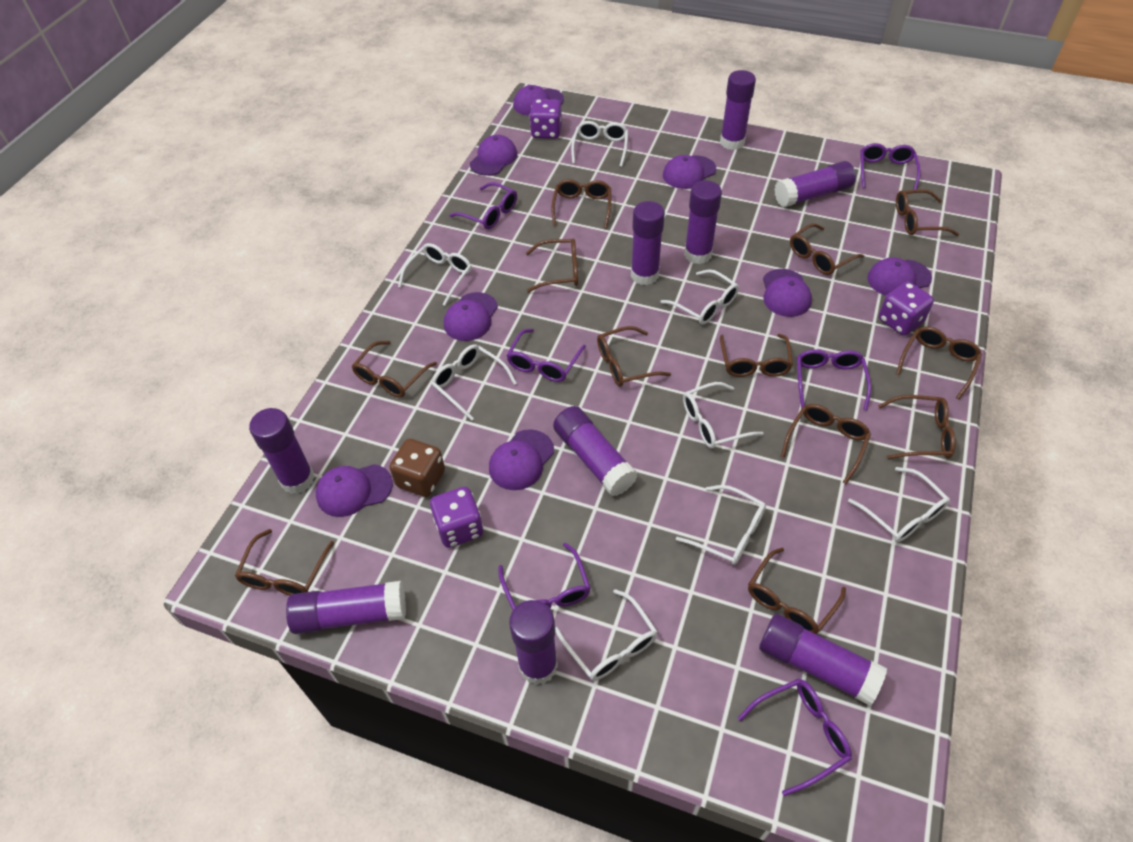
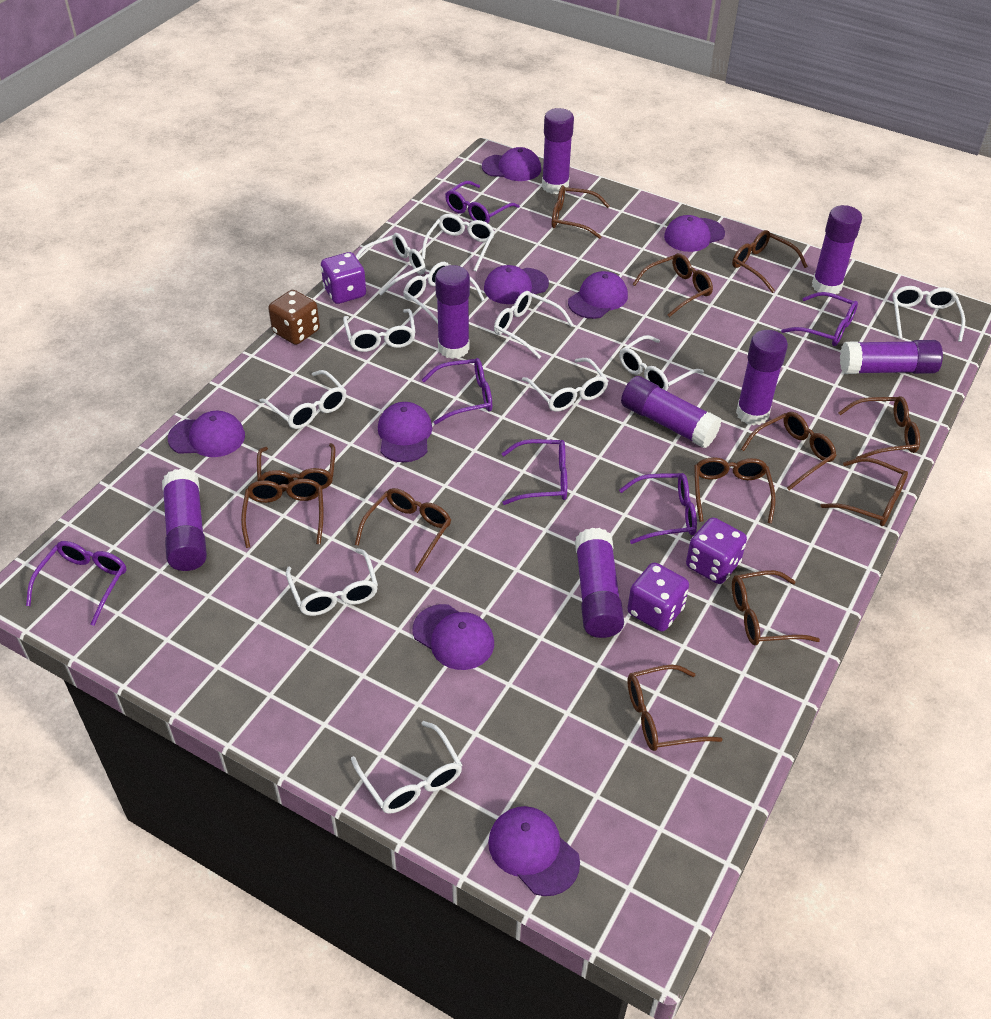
purple glue stick: 9 -> 8
white glasses: 8 -> 11

